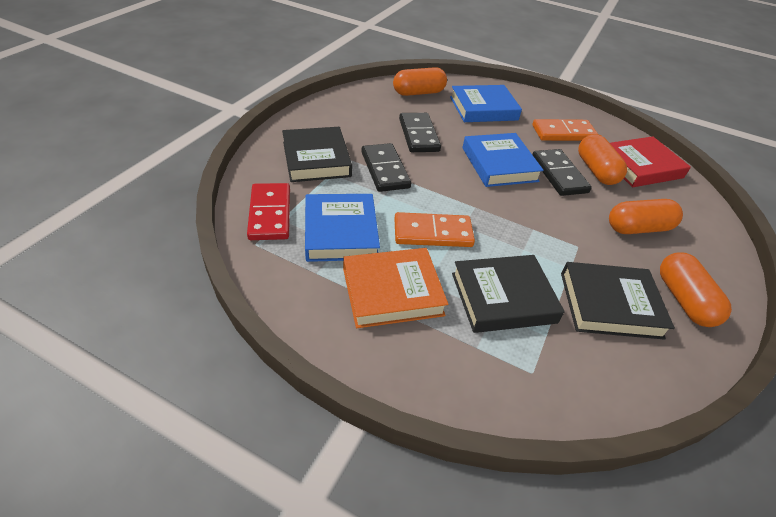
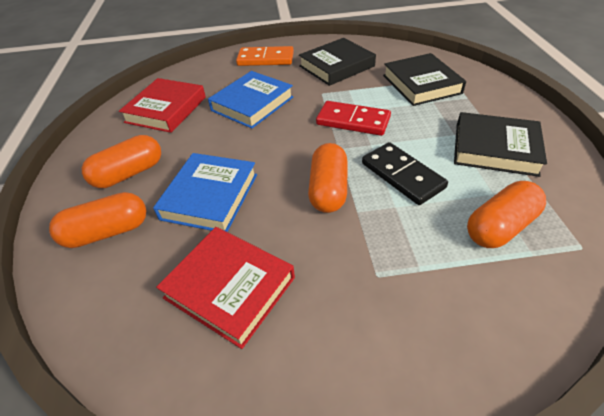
black domino: 3 -> 1
blue book: 3 -> 2
orange book: 1 -> 0
orange domino: 2 -> 1
red book: 1 -> 2

